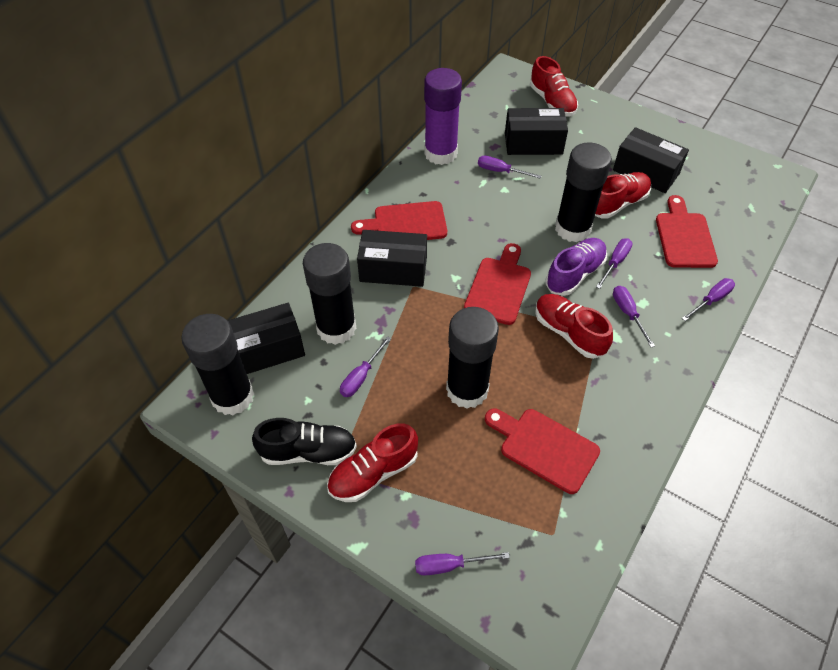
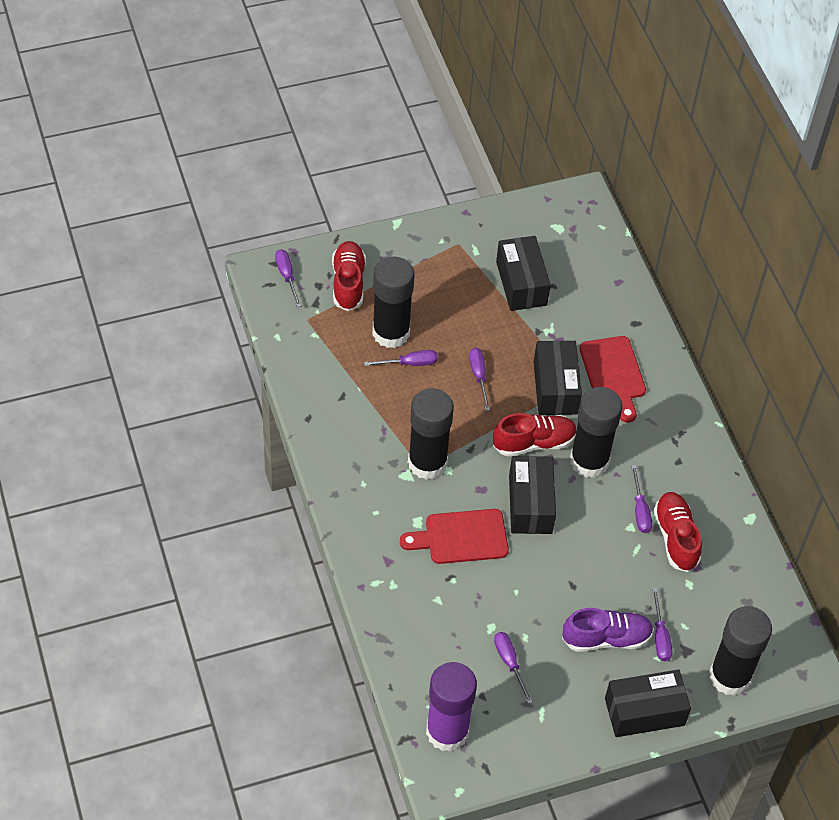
black shoe: 1 -> 0
red cutting board: 4 -> 2
red shoe: 4 -> 3

